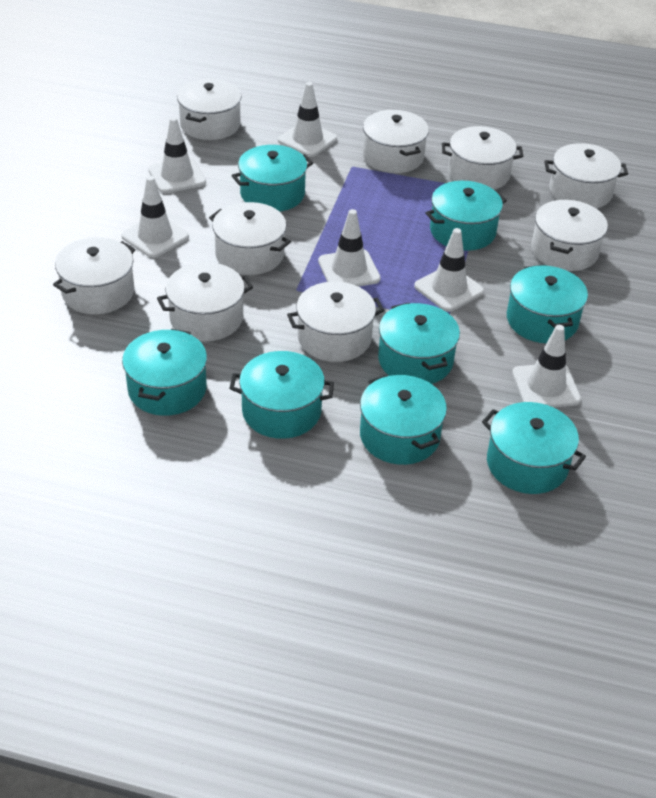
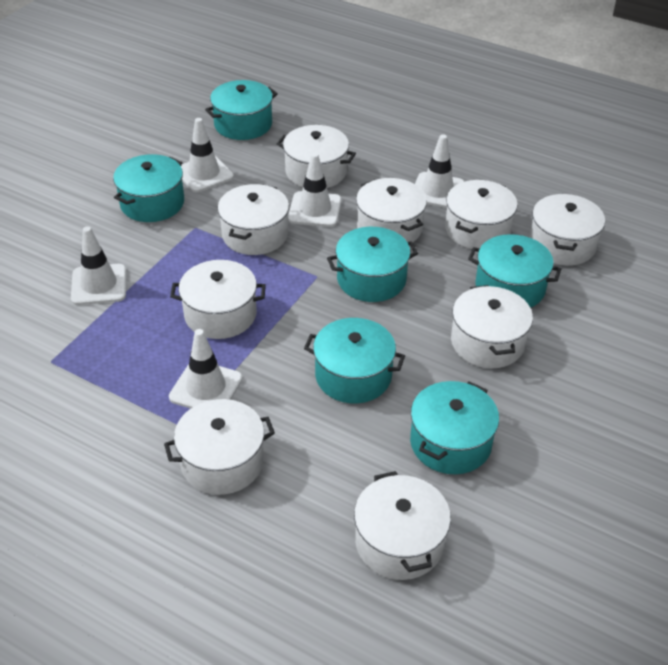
turquoise pot: 8 -> 6
white traffic cone: 6 -> 5

